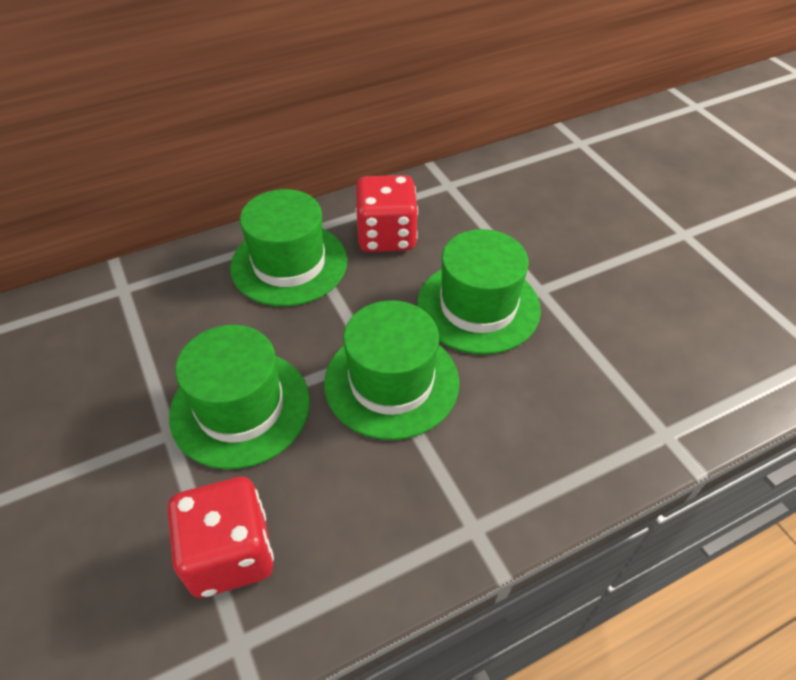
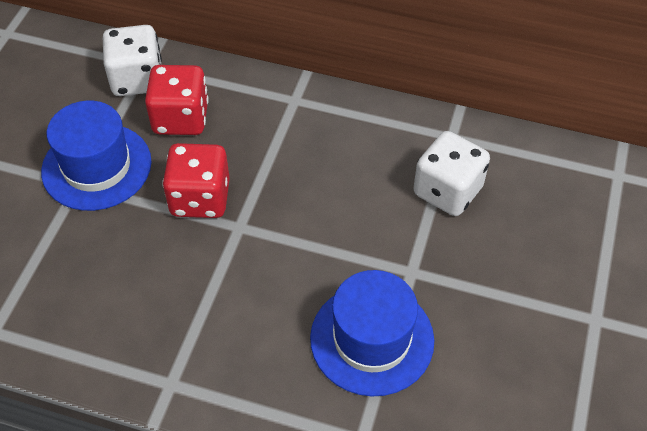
blue hat: 0 -> 2
green hat: 4 -> 0
white dice: 0 -> 2

